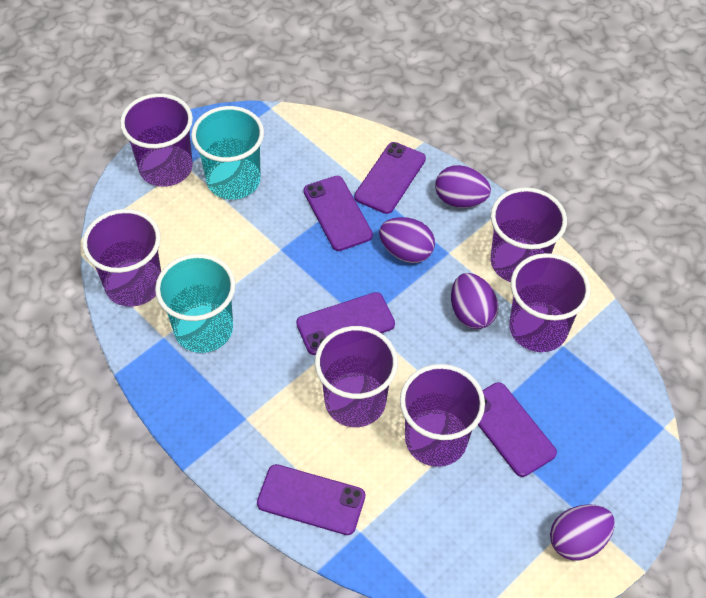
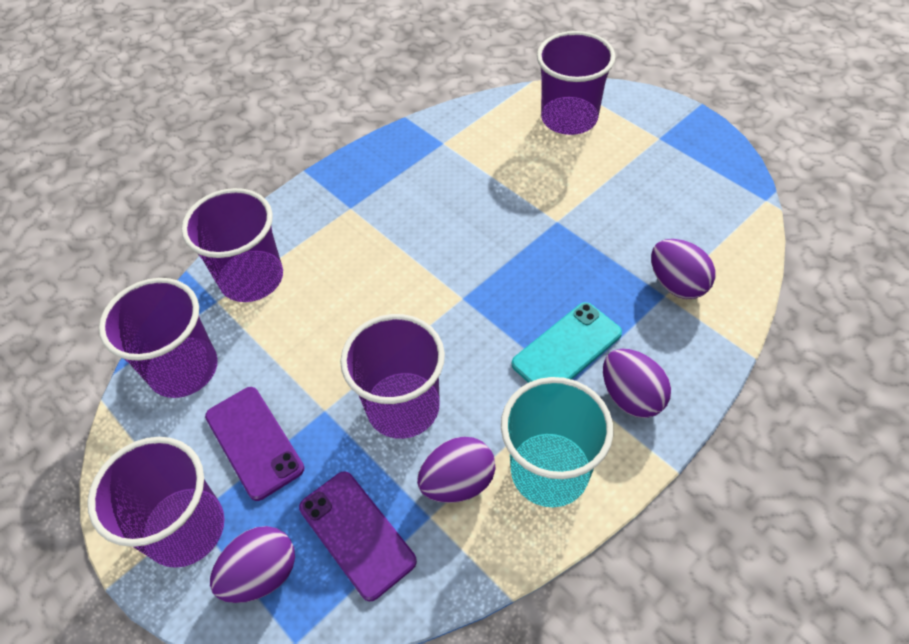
purple cup: 6 -> 5
purple phone: 5 -> 2
turquoise cup: 2 -> 1
turquoise phone: 0 -> 1

